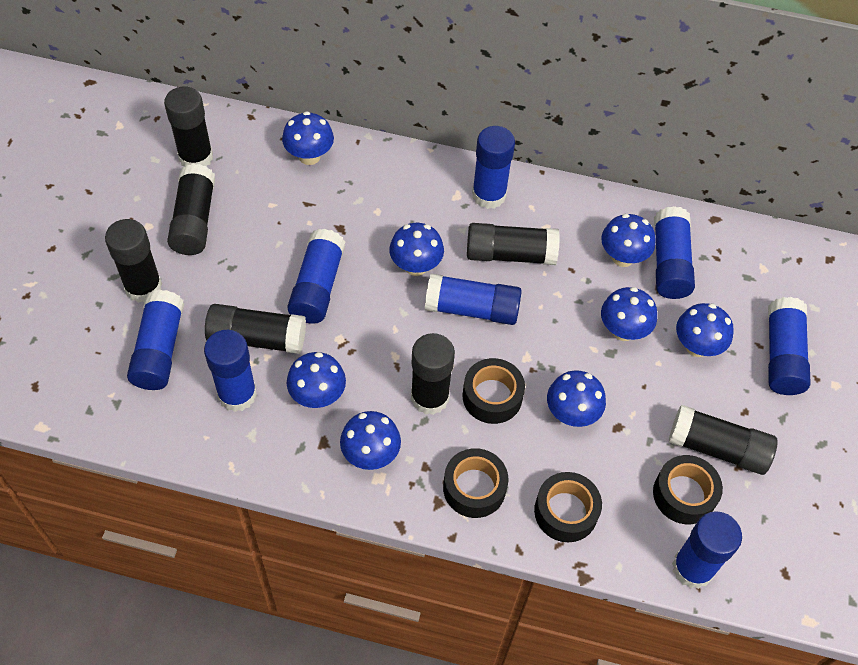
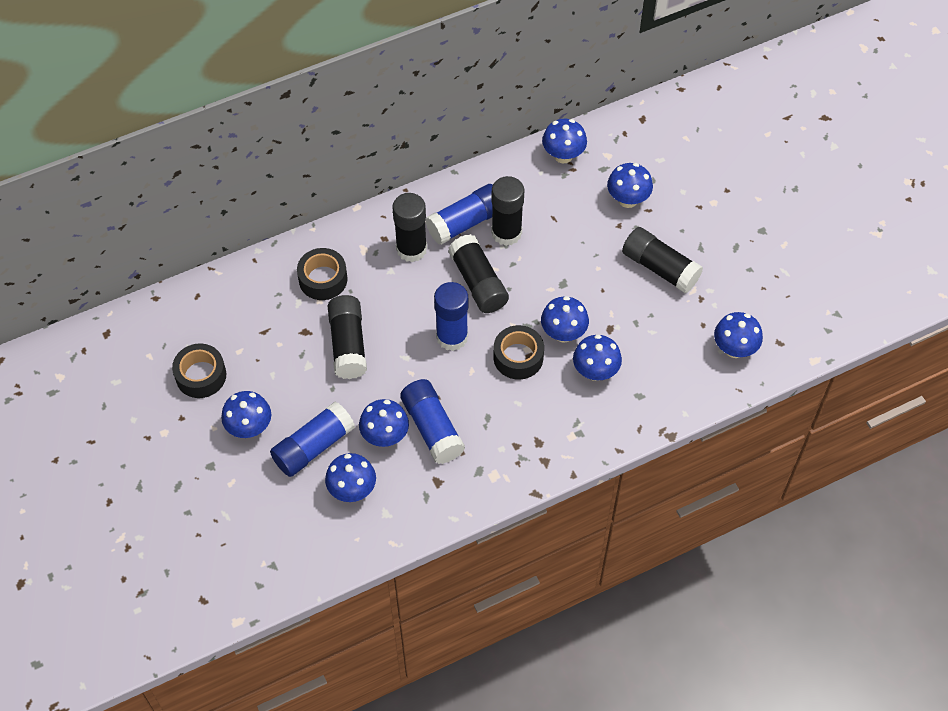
black glue stick: 7 -> 5
black tape: 4 -> 3
blue glue stick: 8 -> 4

